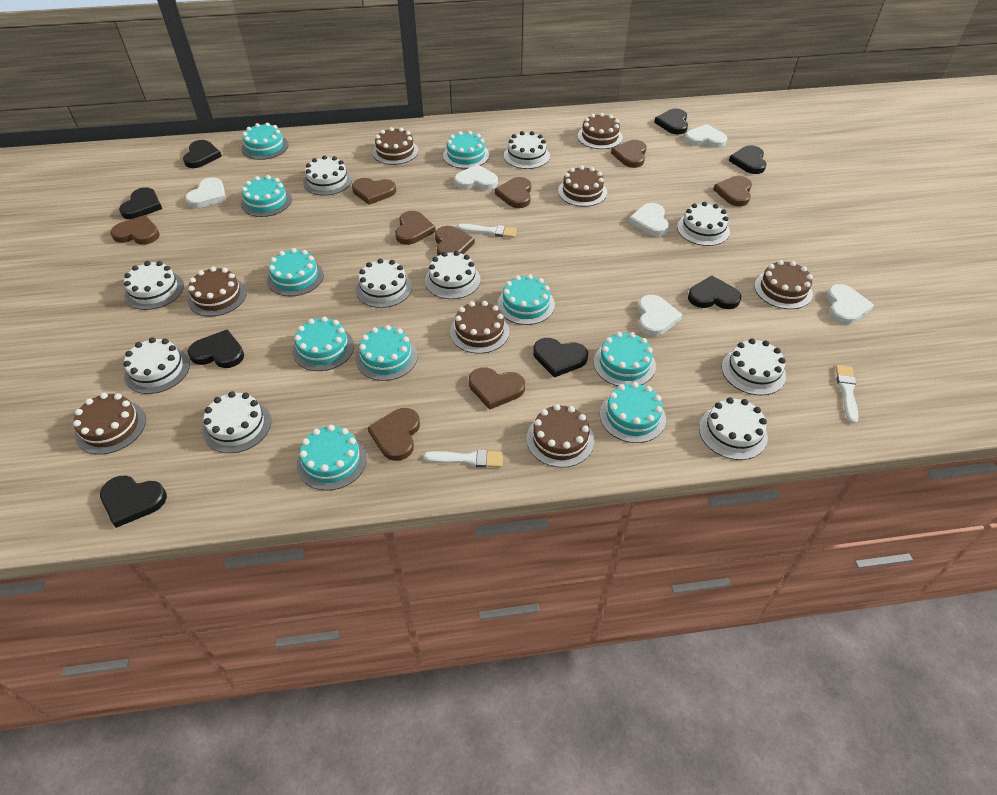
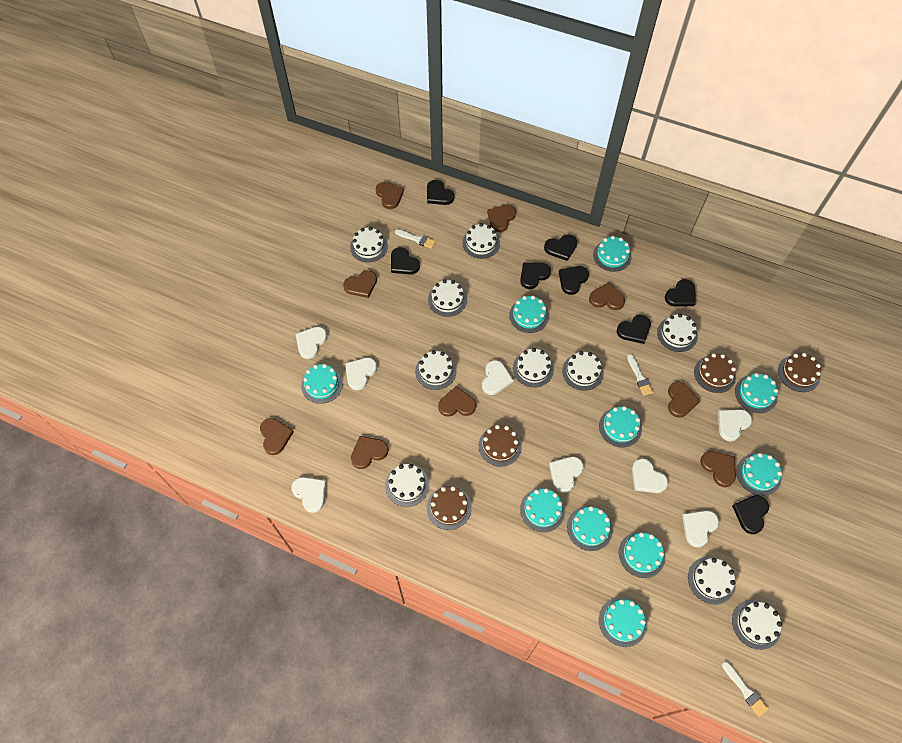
brown cake: 8 -> 4
white heart: 6 -> 8

